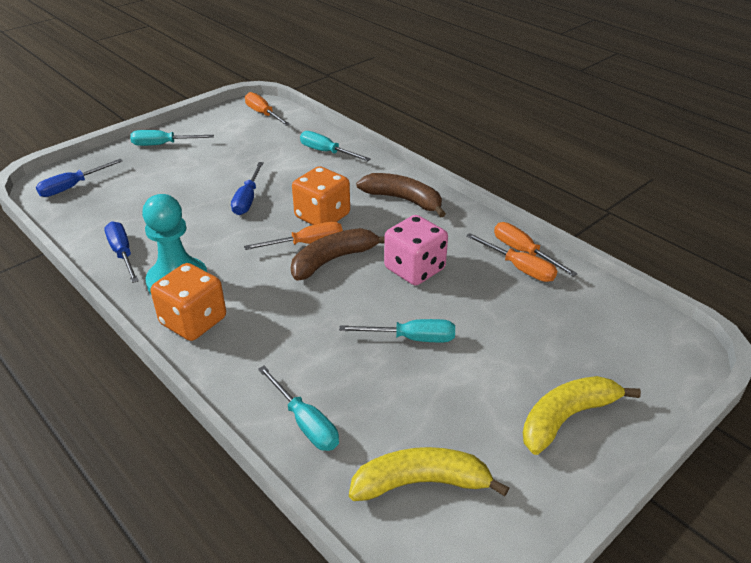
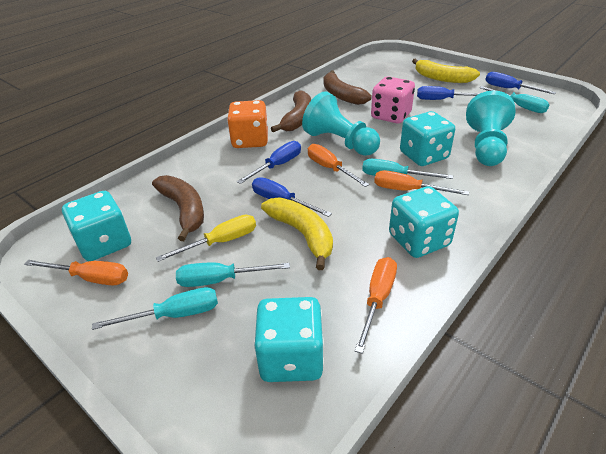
blue screwdriver: 3 -> 4
brown banana: 2 -> 3
orange dice: 2 -> 1
turquoise dice: 0 -> 4
turquoise pawn: 1 -> 2
yellow screwdriver: 0 -> 1

